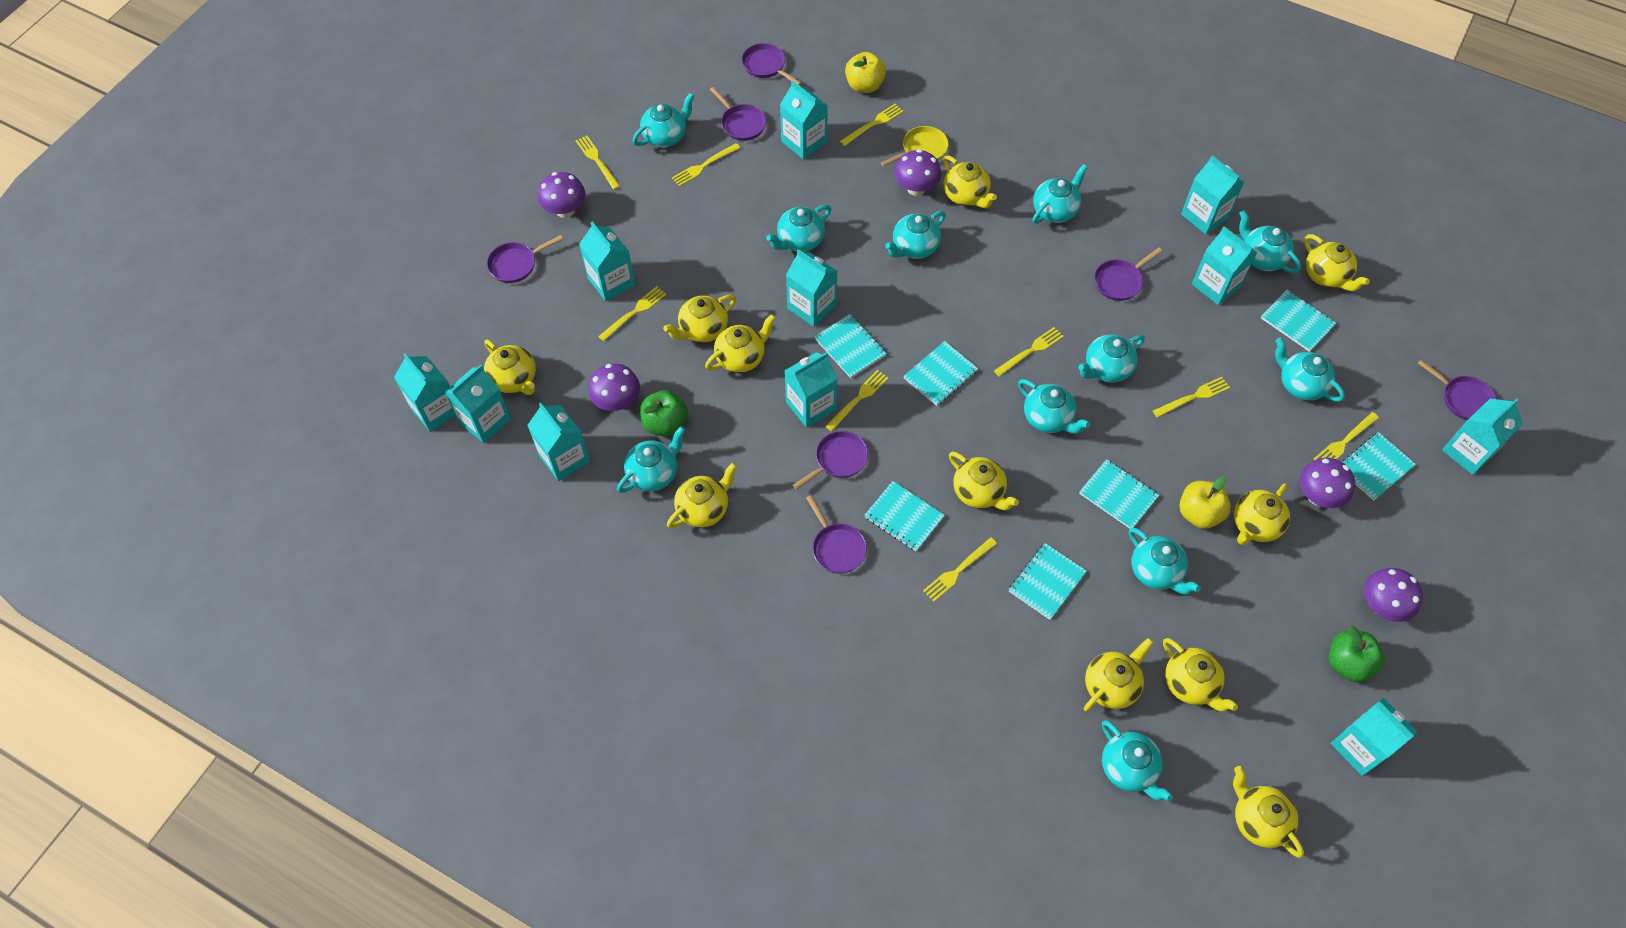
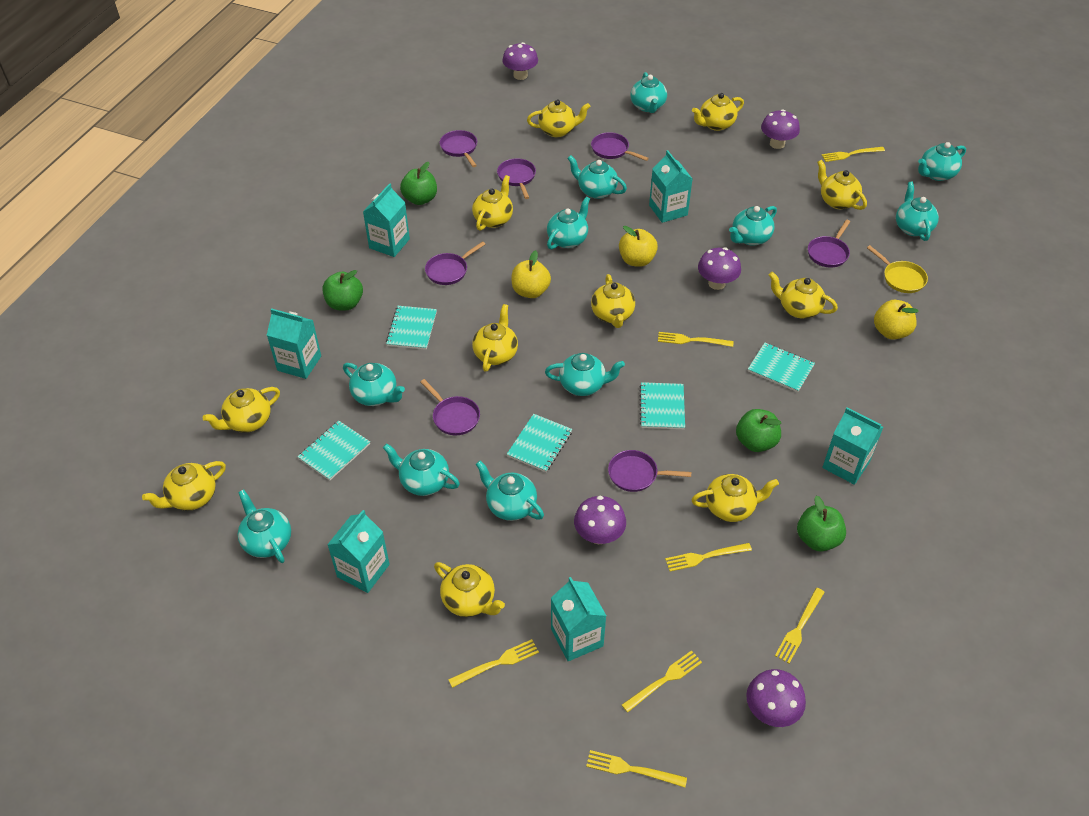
green apple: 2 -> 4
turquoise carton: 11 -> 6
turquoise notebook: 7 -> 5
yellow apple: 2 -> 3
yellow fork: 9 -> 7

